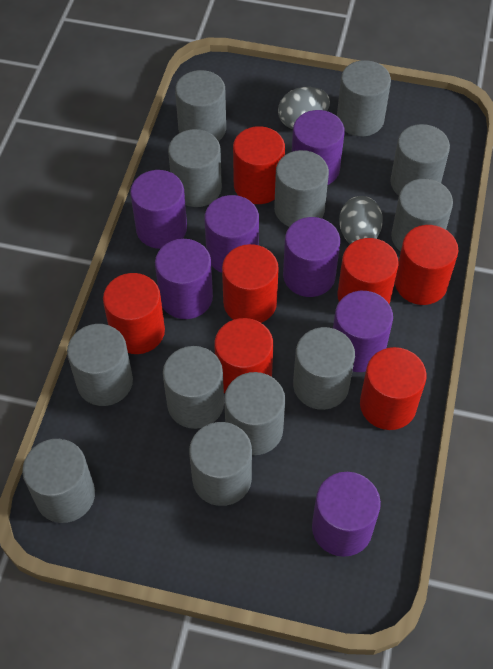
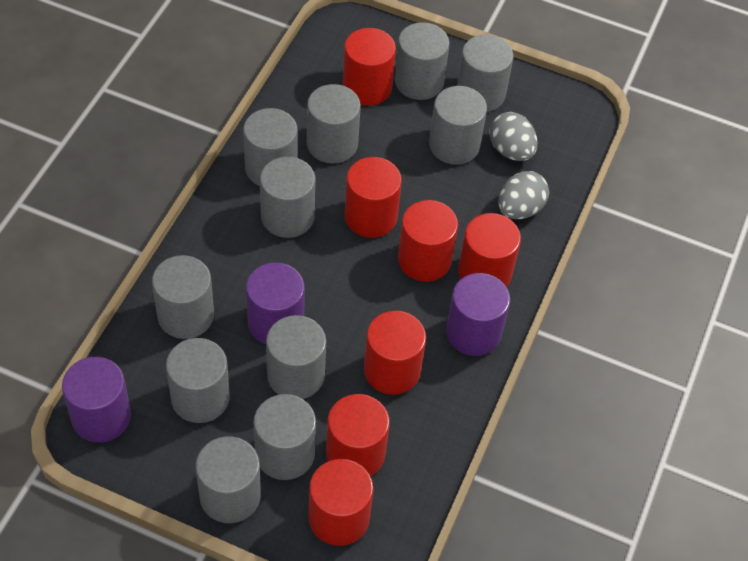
grey cylinder: 12 -> 11
purple cylinder: 7 -> 3

